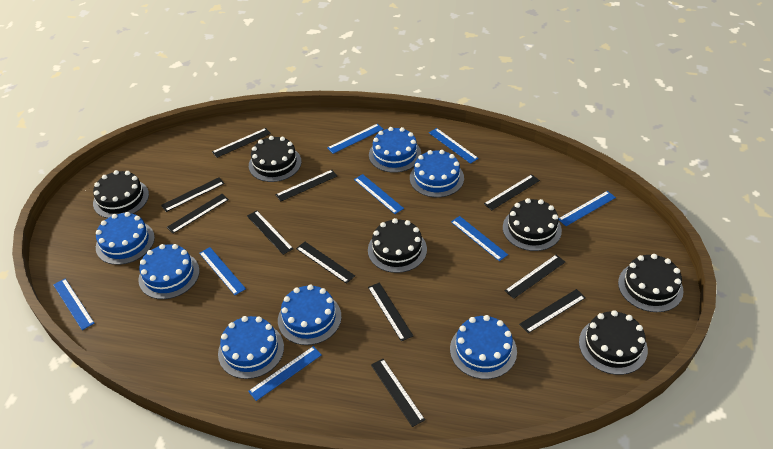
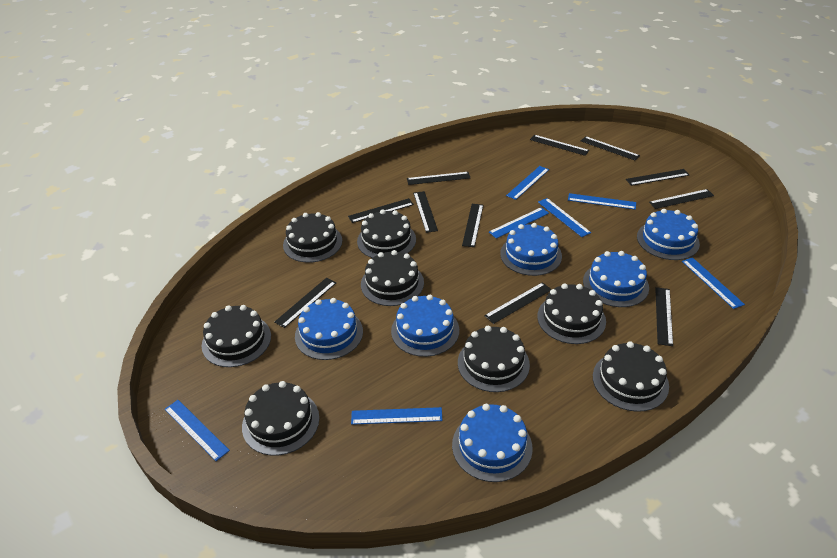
black cake: 6 -> 8
blue cake: 7 -> 6
blue ruler: 8 -> 7

